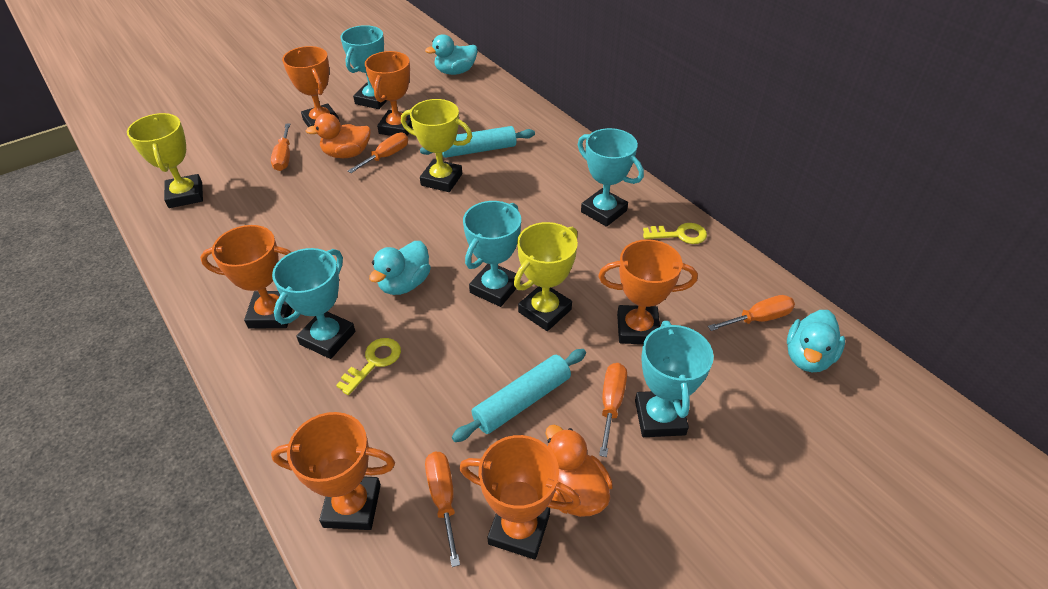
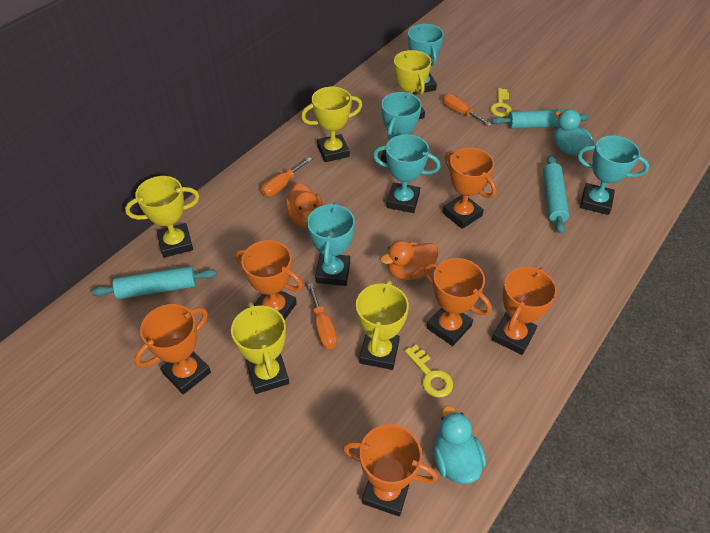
orange screwdriver: 5 -> 3
turquoise duck: 3 -> 2
turquoise rolling pin: 2 -> 3
yellow trophy: 3 -> 5

